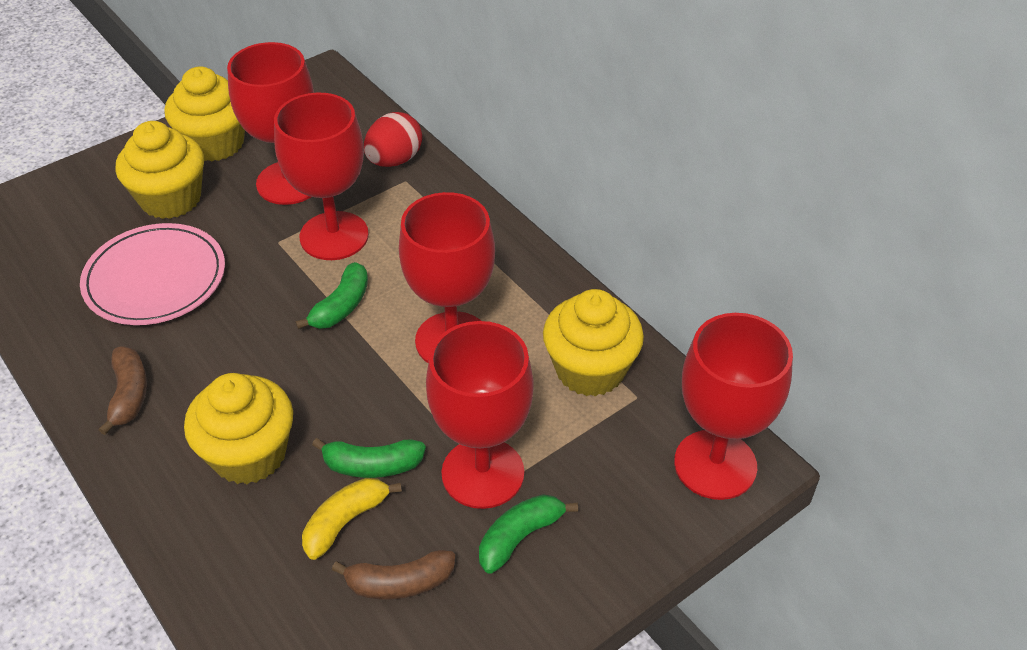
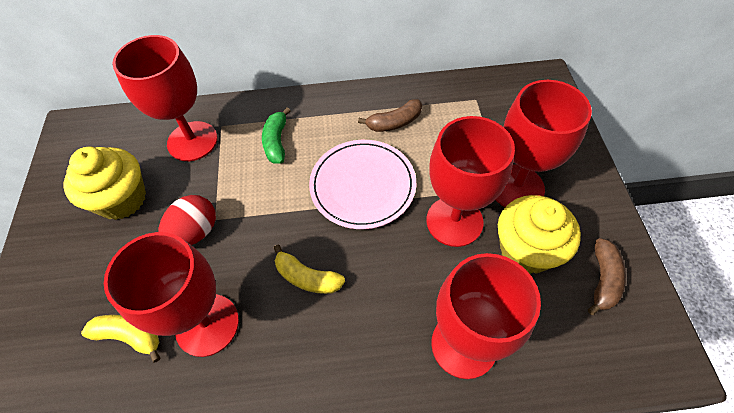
green banana: 3 -> 1
yellow banana: 1 -> 2
yellow cupcake: 4 -> 2

